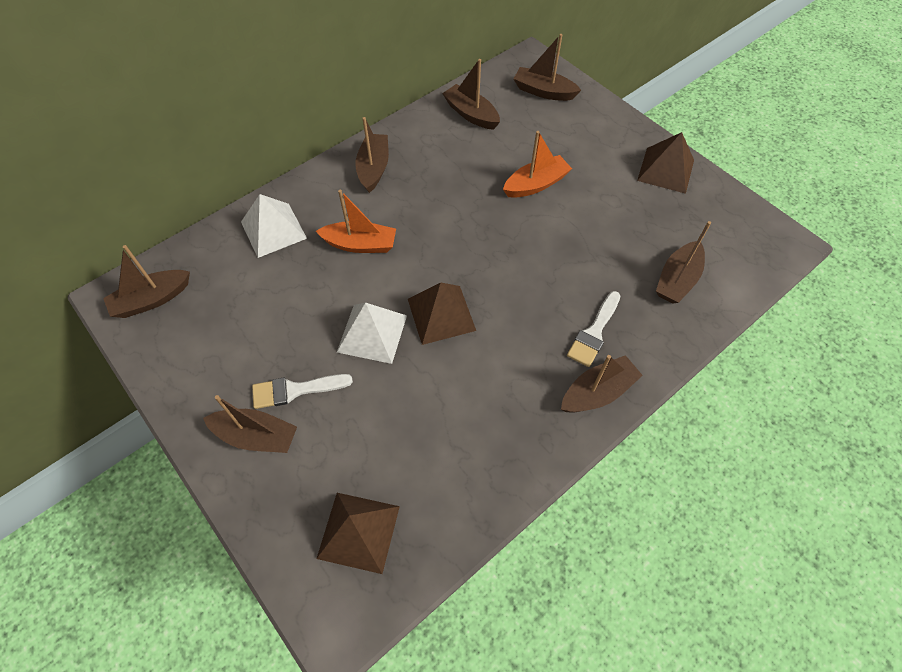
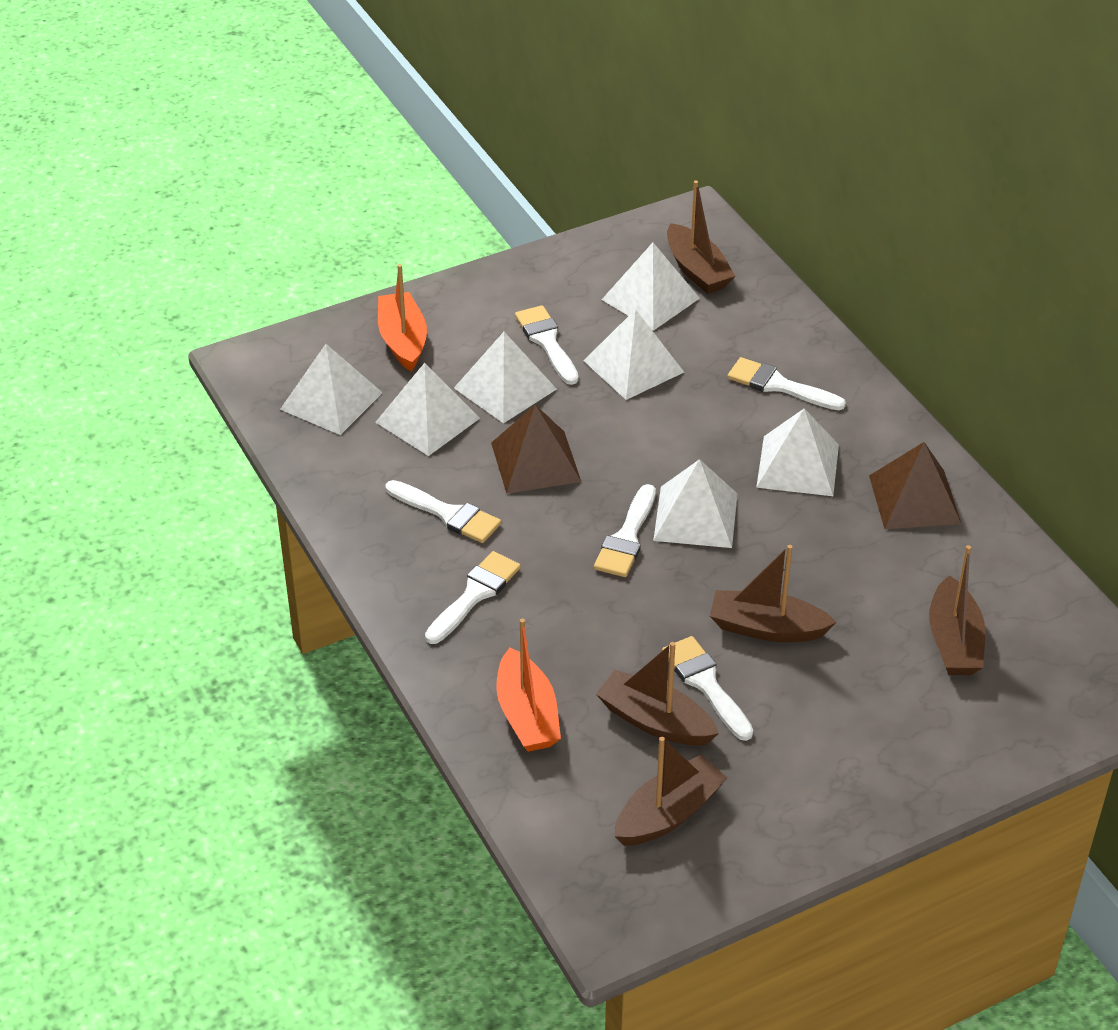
brown boat: 7 -> 5
brown pyramid: 3 -> 2
white brush: 2 -> 6
white pyramid: 2 -> 7

